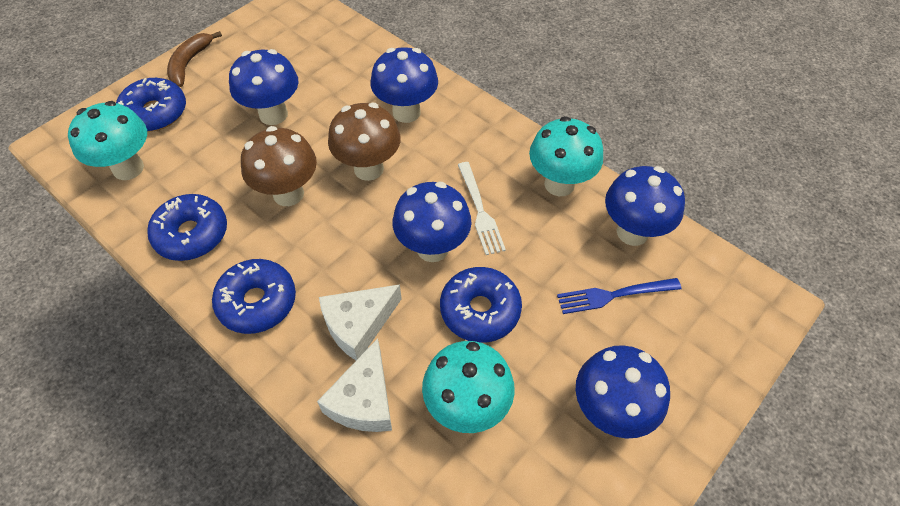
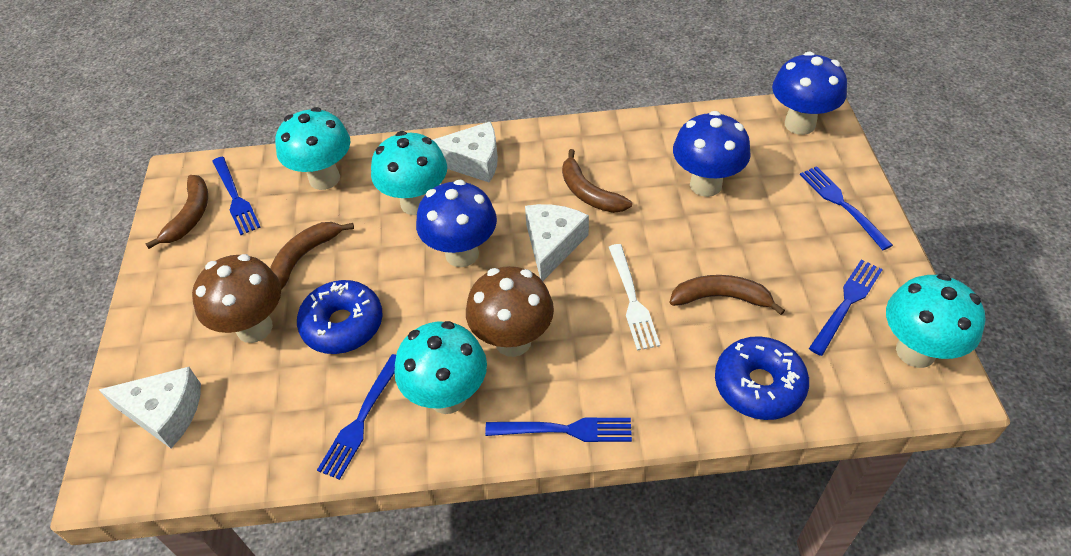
blue donut: 4 -> 2
blue fork: 1 -> 5
blue mushroom: 5 -> 3
brown banana: 1 -> 4
turquoise mushroom: 3 -> 4
white cheese: 2 -> 3

